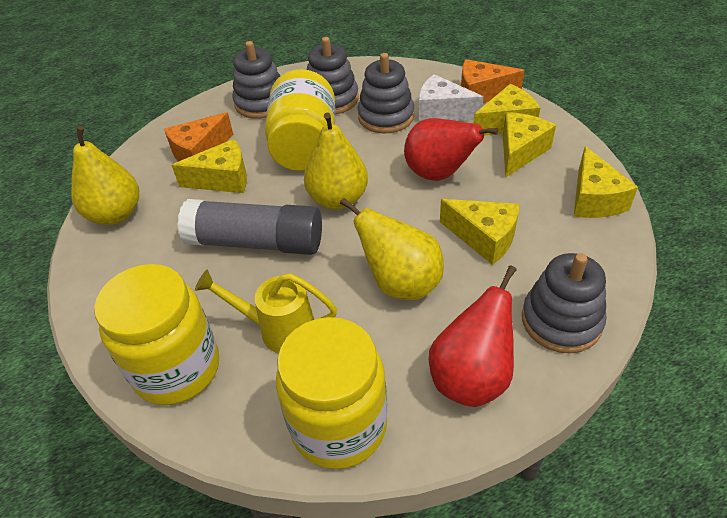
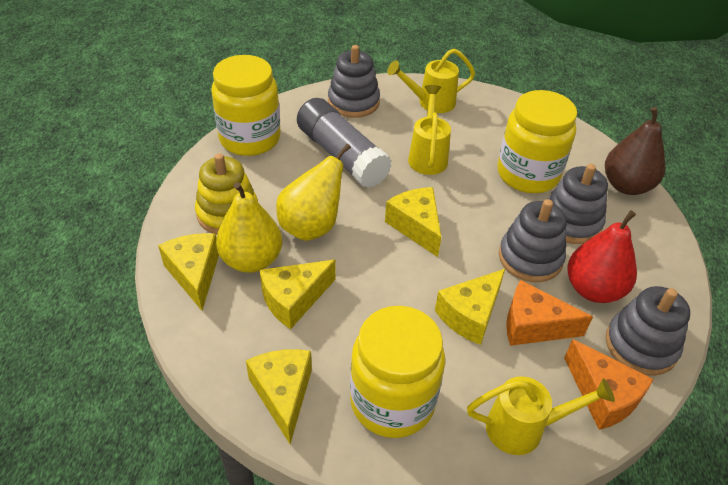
brown pear: 0 -> 1
red pear: 2 -> 1
white cheese: 1 -> 0
yellow pear: 3 -> 2
yellow stacking toy: 0 -> 1
yellow watering can: 1 -> 3

